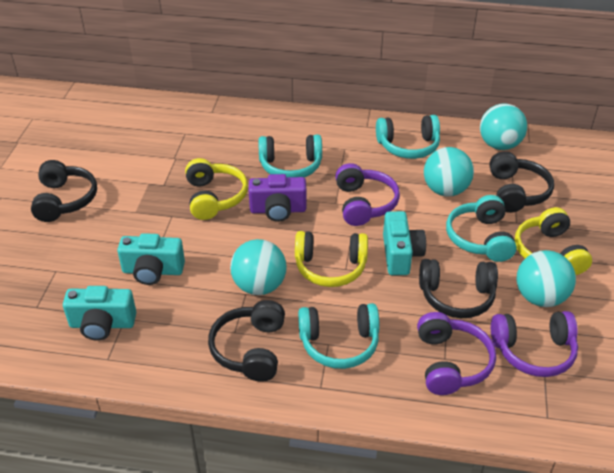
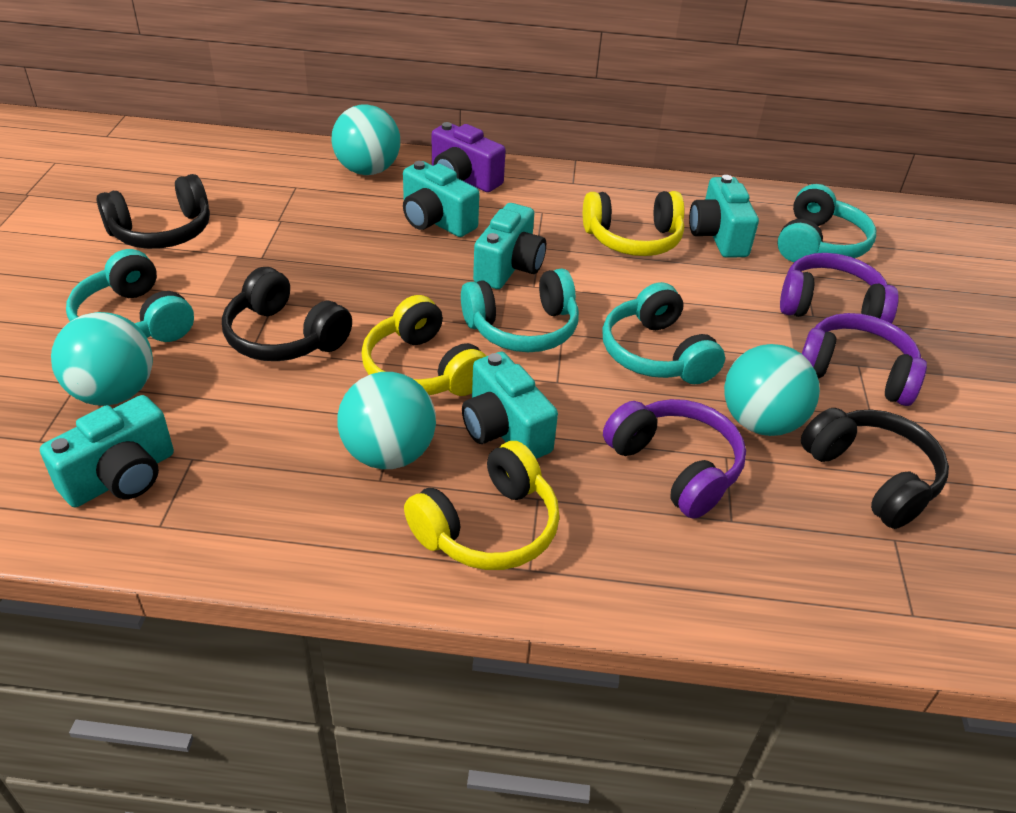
black headphones: 4 -> 3
turquoise camera: 3 -> 5

